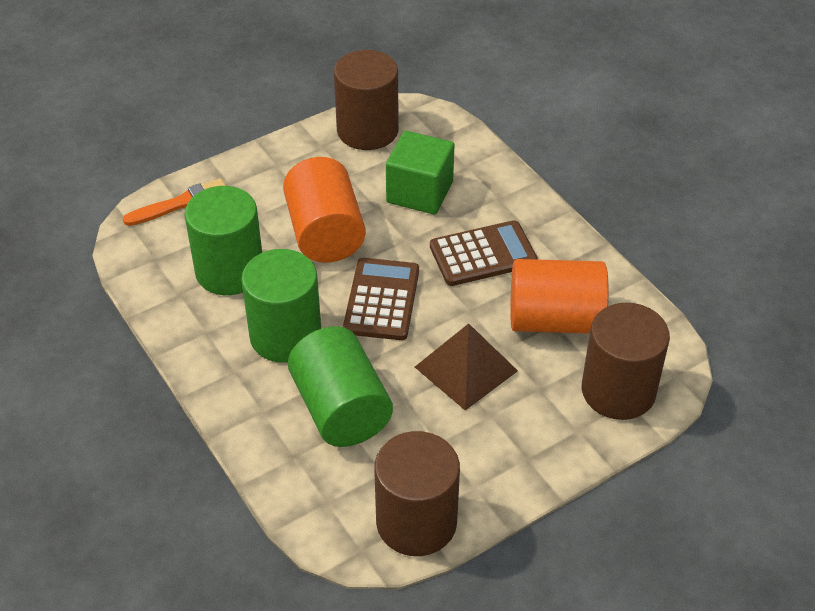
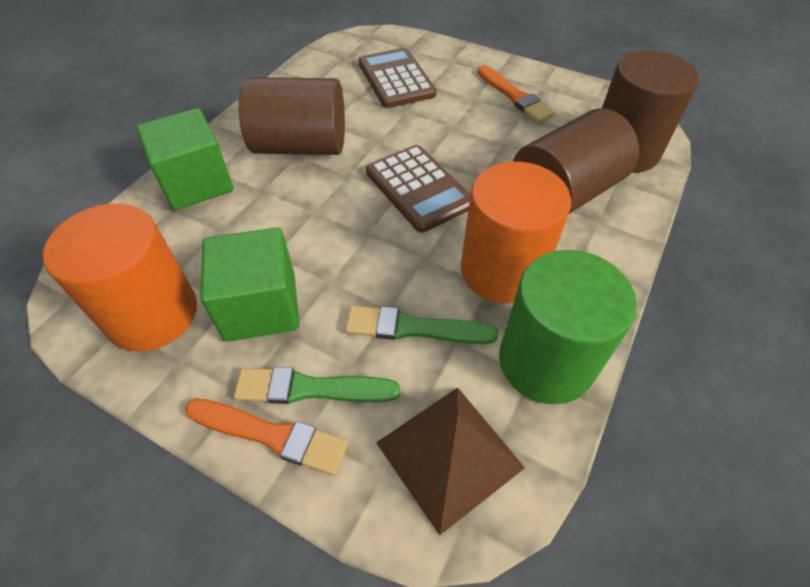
green brush: 0 -> 2
green cube: 1 -> 2
green cylinder: 3 -> 1
orange brush: 1 -> 2

